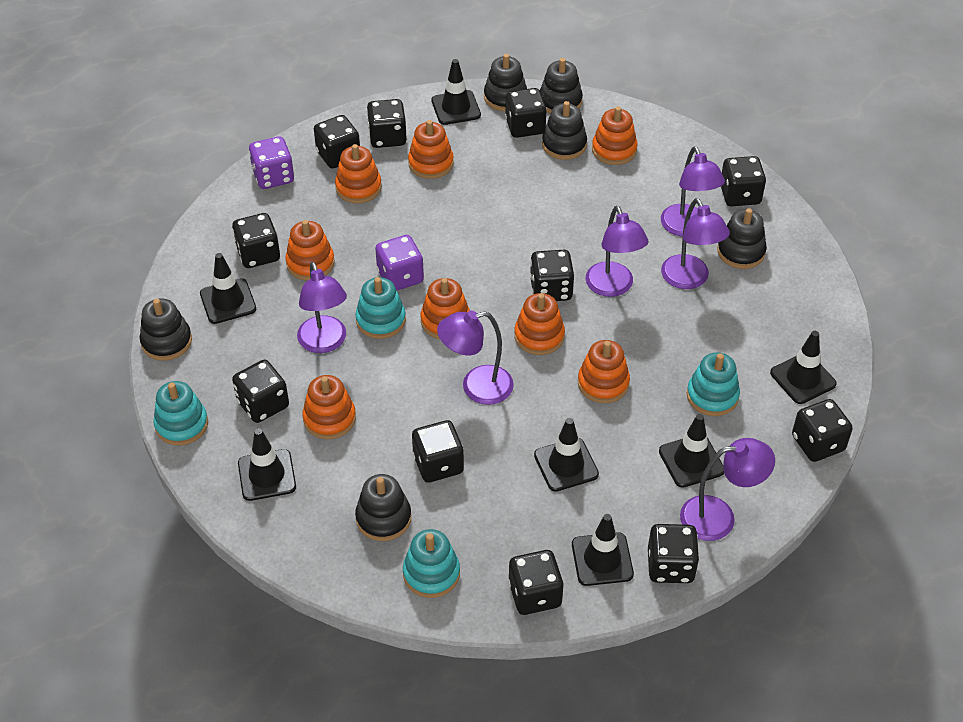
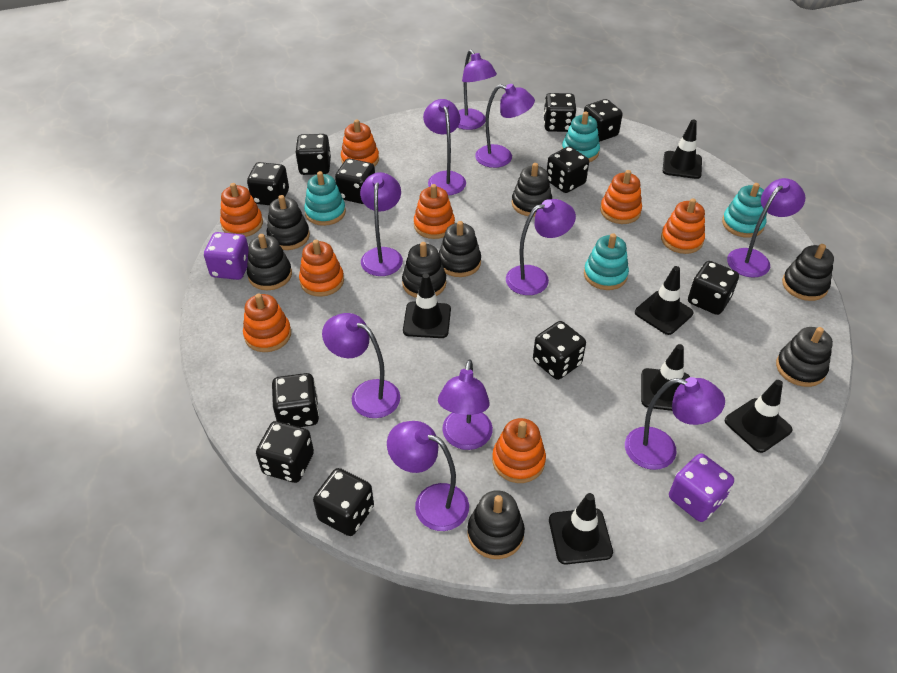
black stacking toy: 6 -> 8
black traffic cone: 7 -> 6
purple lamp: 6 -> 10

